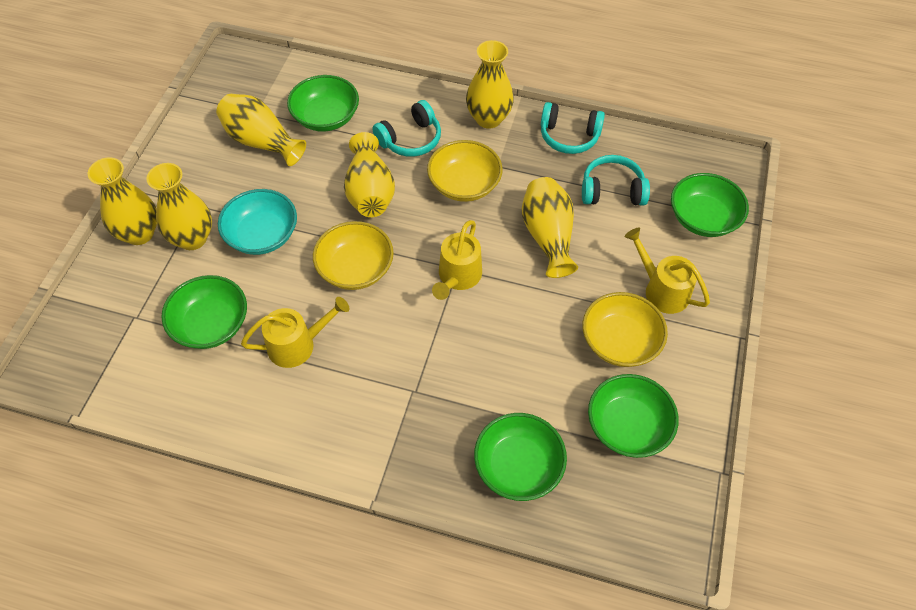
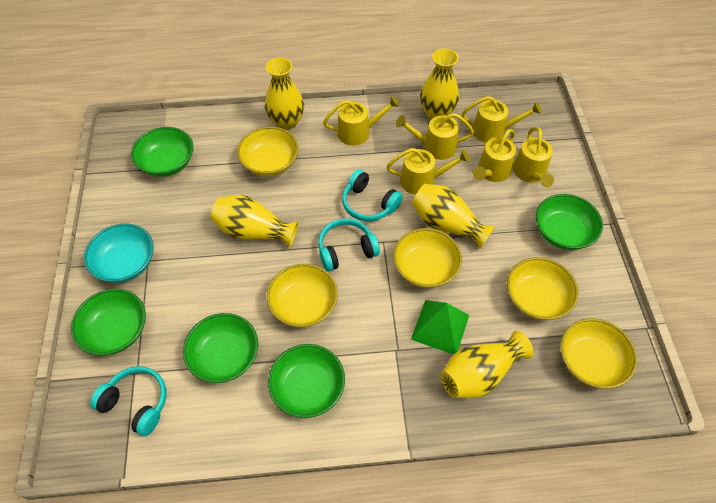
green pyramid: 0 -> 1
yellow bowl: 3 -> 5
yellow vase: 6 -> 5
yellow watering can: 3 -> 6

